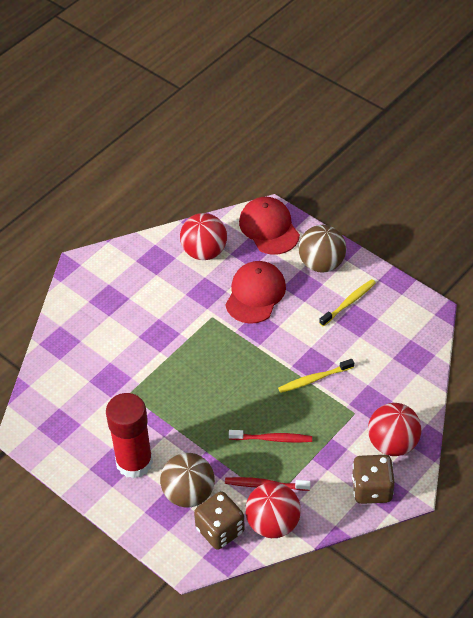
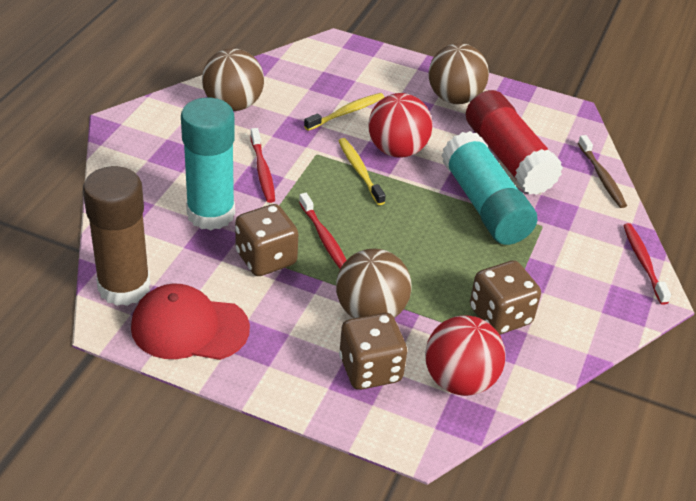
brown ball: 2 -> 3
brown dice: 2 -> 3
brown glue stick: 0 -> 1
brown toothbrush: 0 -> 1
red ball: 3 -> 2
red cap: 2 -> 1
red toothbrush: 2 -> 3
turquoise glue stick: 0 -> 2

